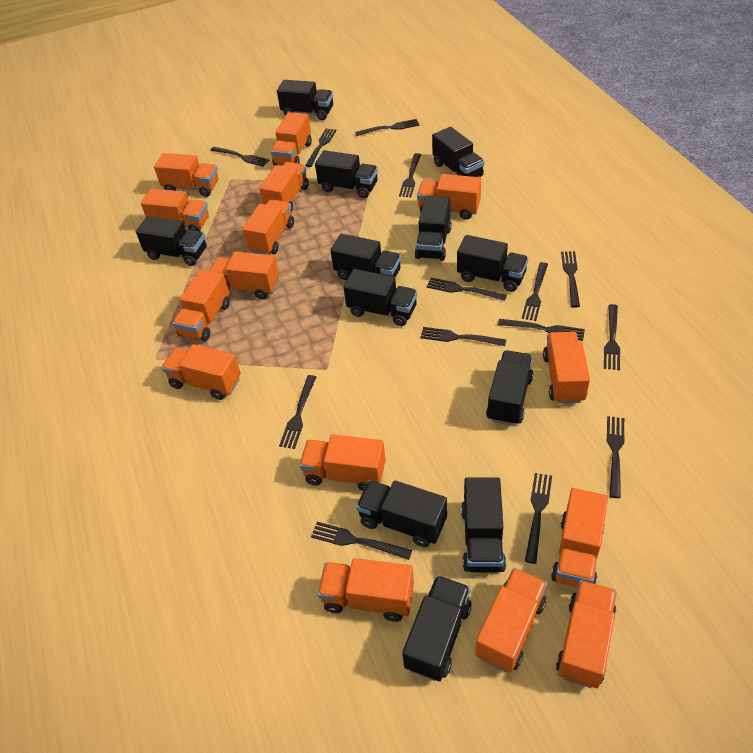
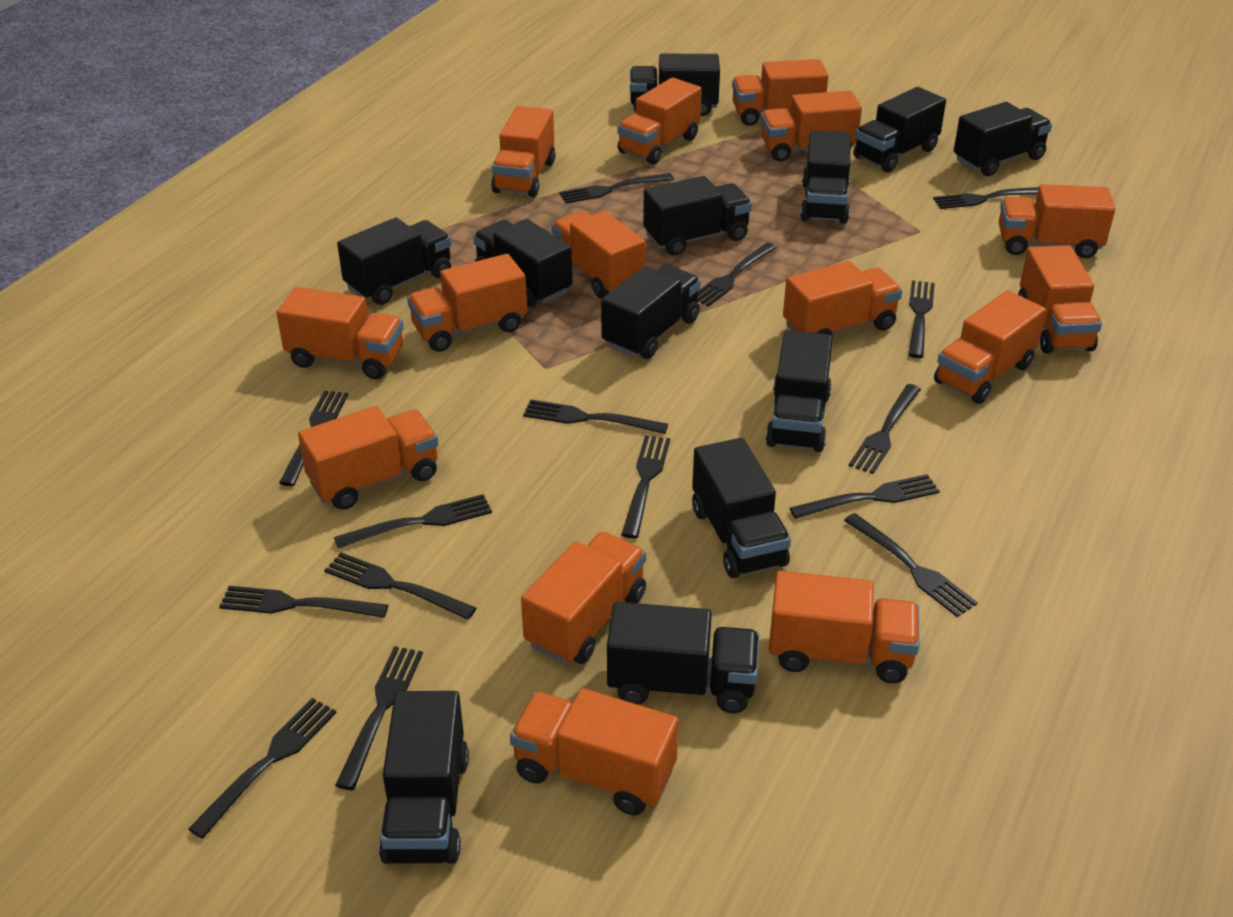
black fork: 14 -> 15

